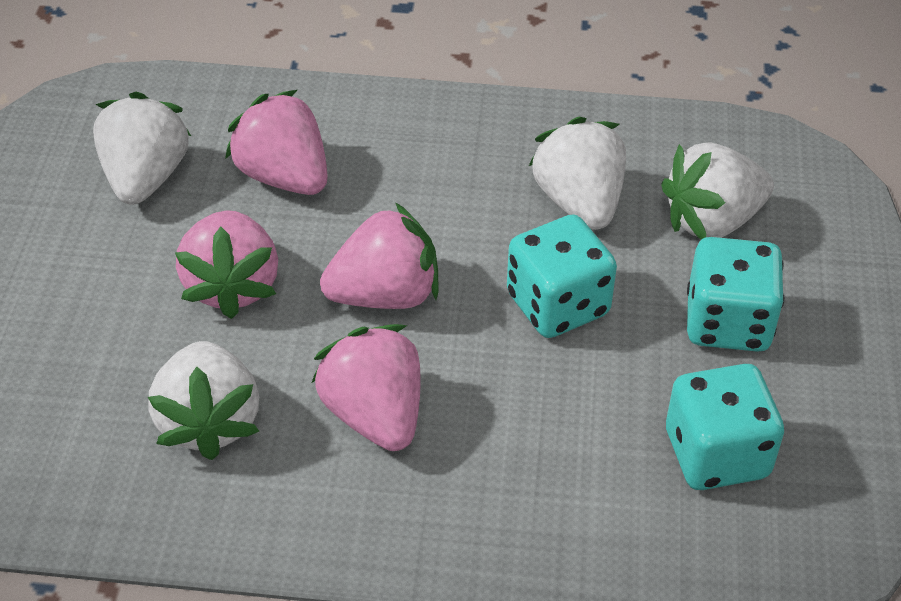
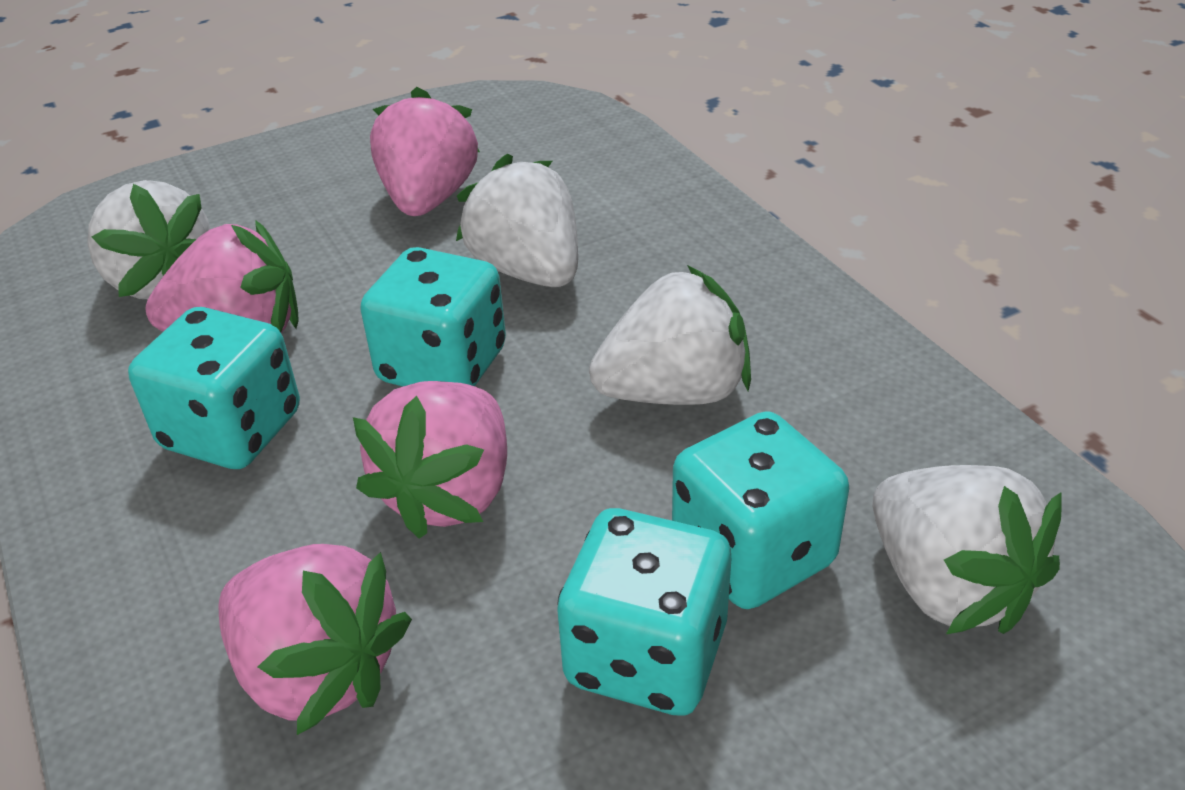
turquoise dice: 3 -> 4

